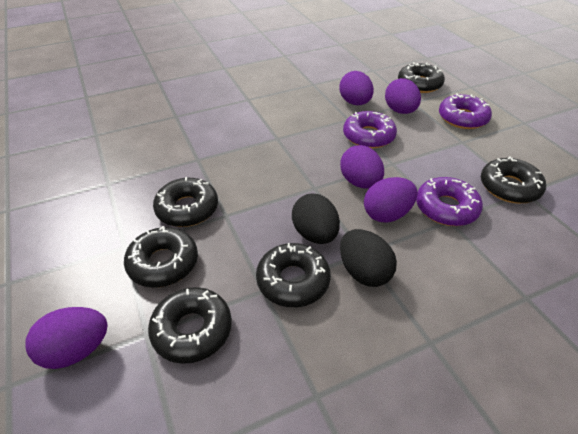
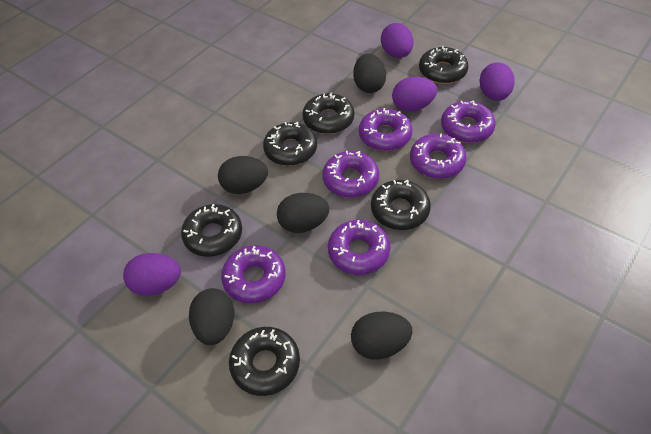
black egg: 2 -> 5
purple donut: 3 -> 6
purple egg: 5 -> 4

